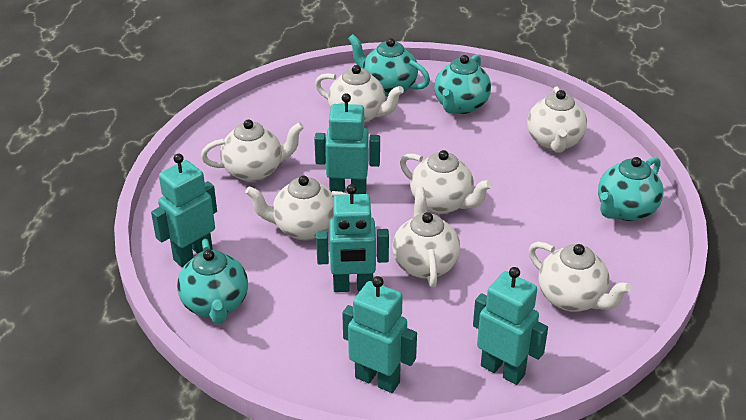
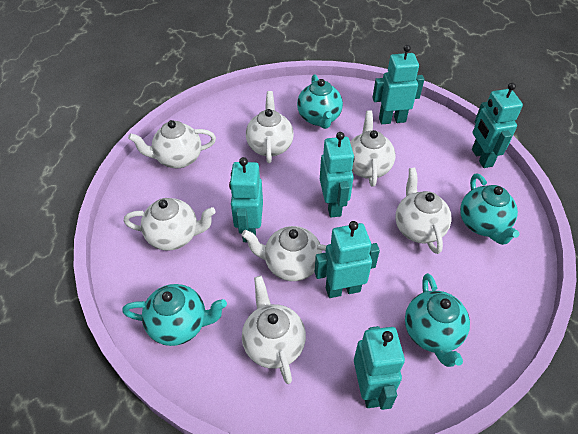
turquoise robot: 5 -> 6

